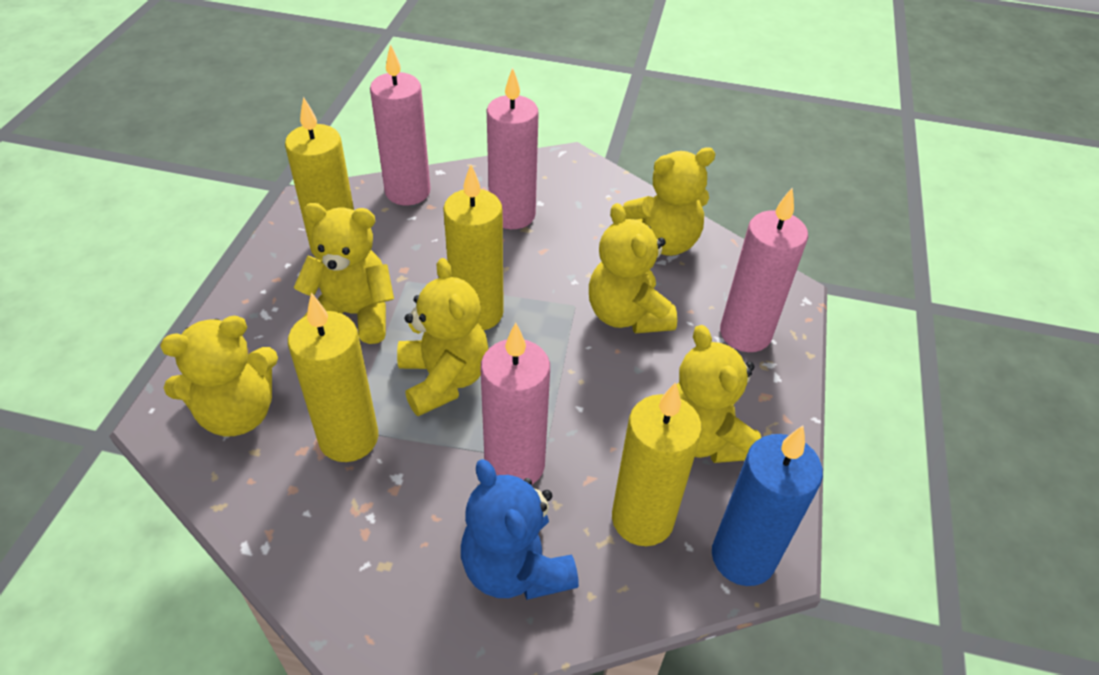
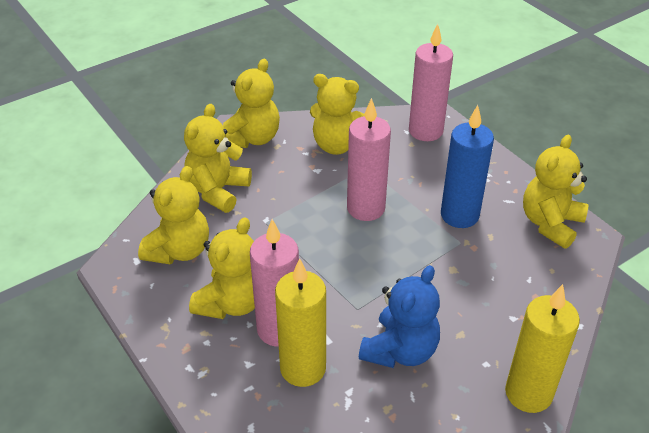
pink candle: 4 -> 3
yellow candle: 4 -> 2

